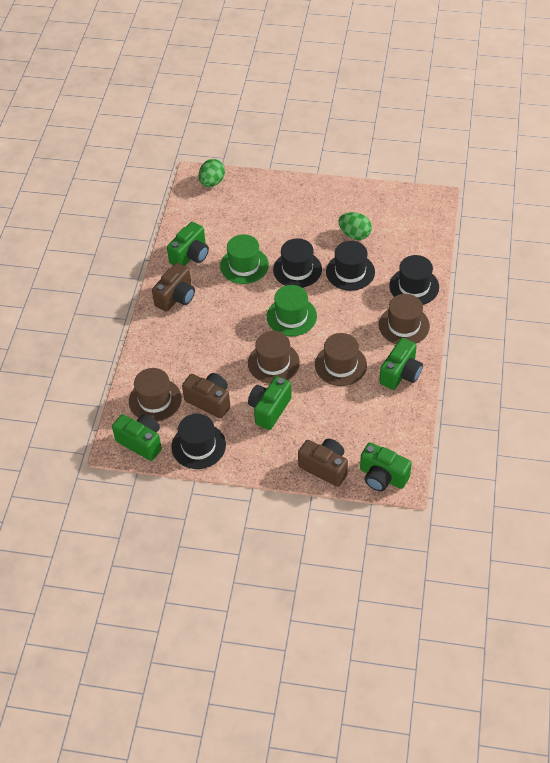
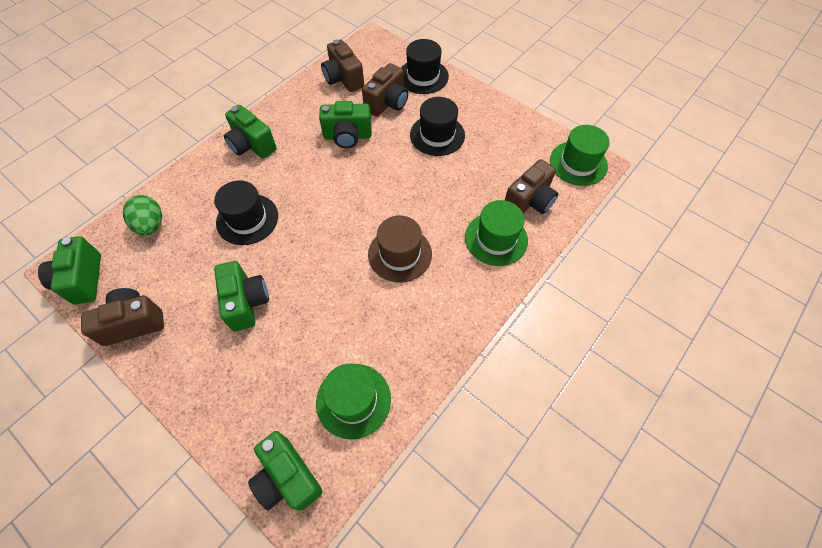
black hat: 4 -> 3
brown camera: 3 -> 4
brown hat: 4 -> 1
green egg: 2 -> 1
green hat: 2 -> 3

